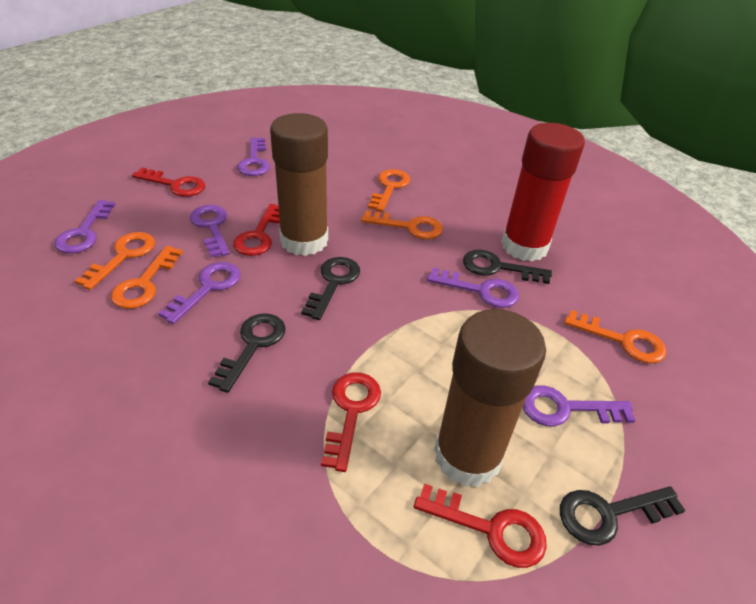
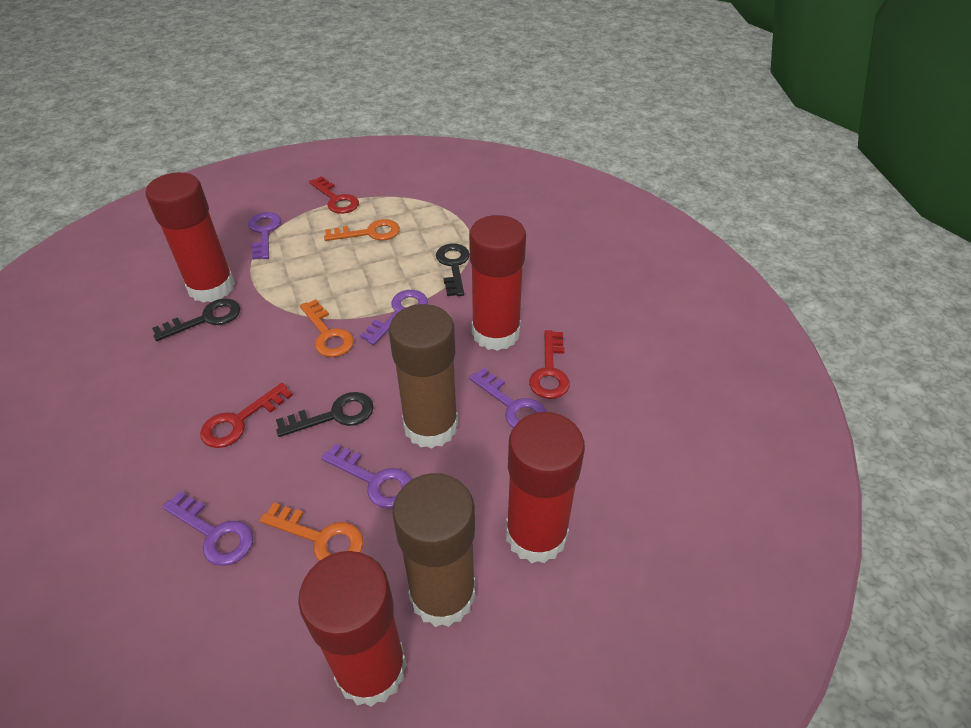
black key: 4 -> 3
orange key: 5 -> 3
purple key: 6 -> 5
red glue stick: 1 -> 4
red key: 4 -> 3

